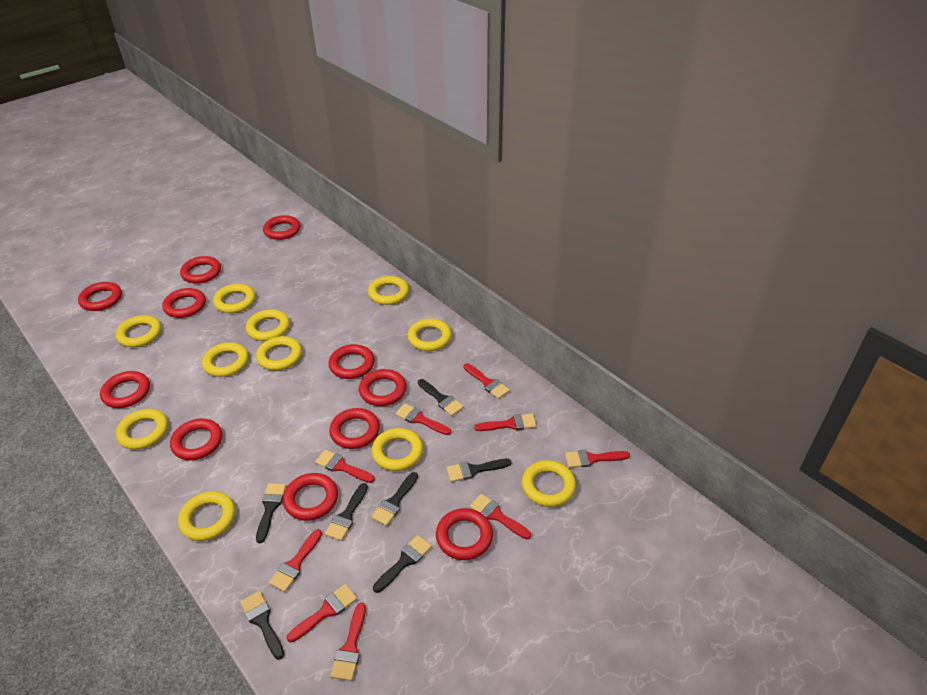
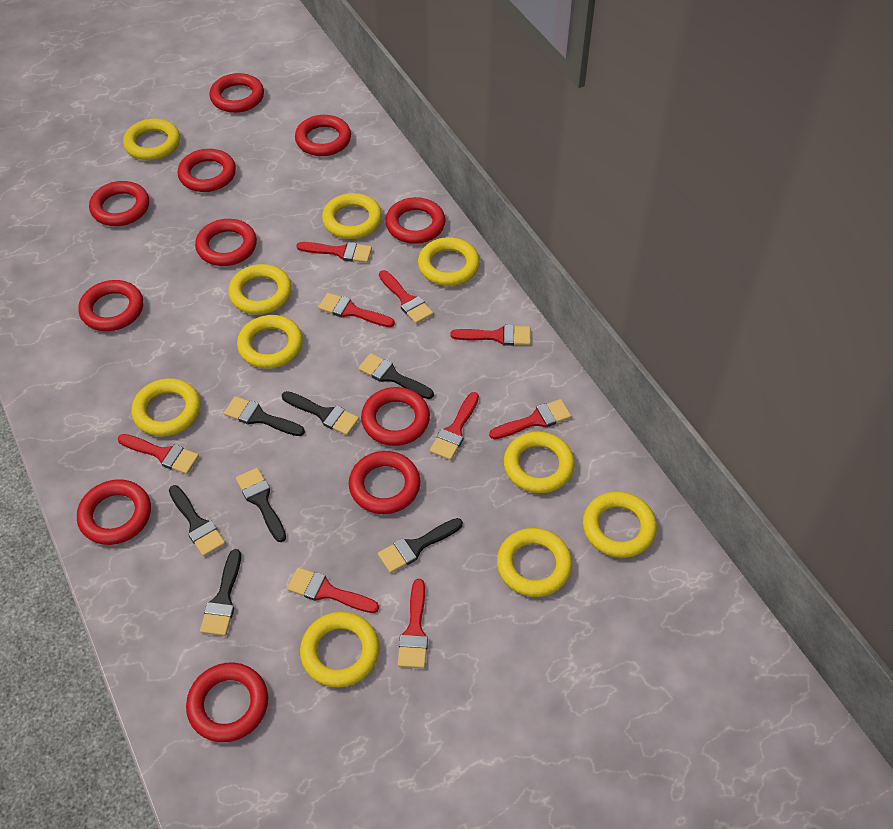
yellow ring: 11 -> 10

